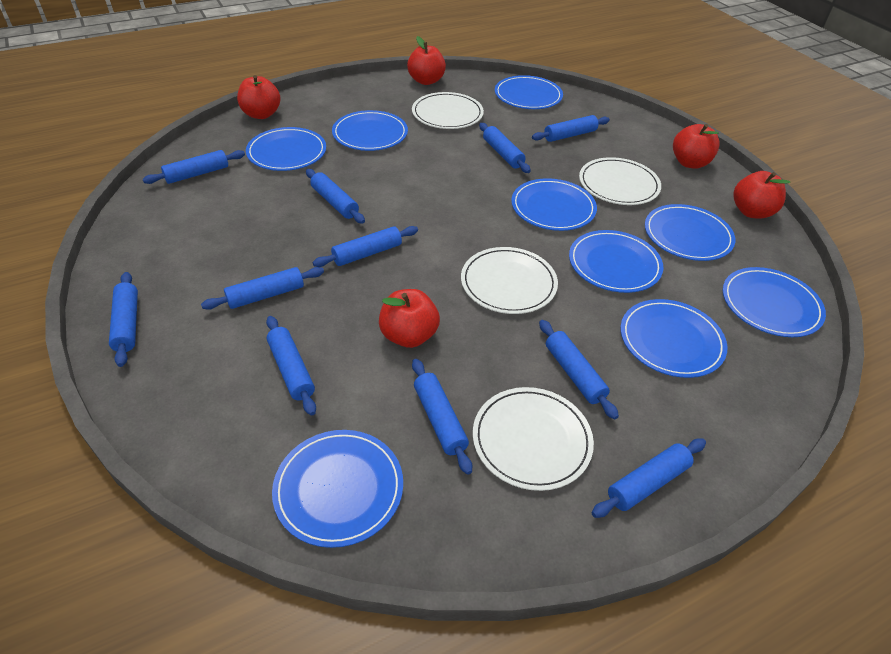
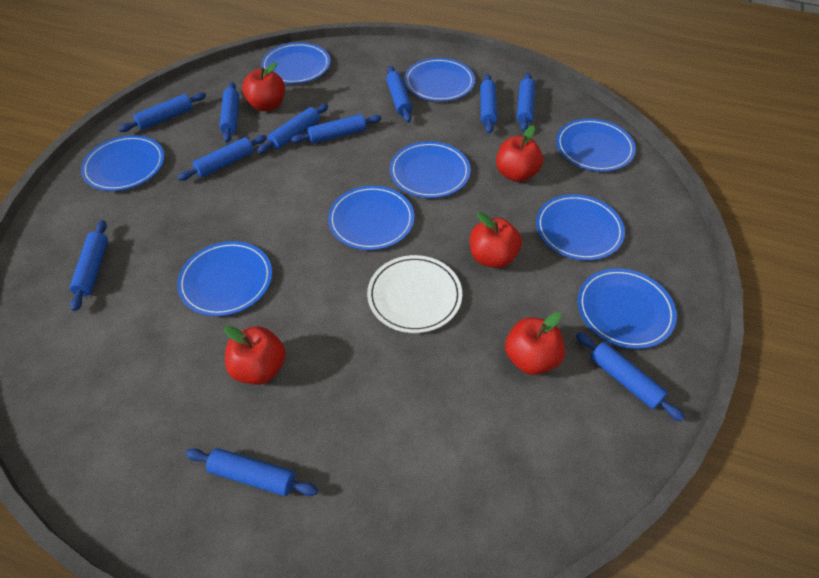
white plate: 4 -> 1

